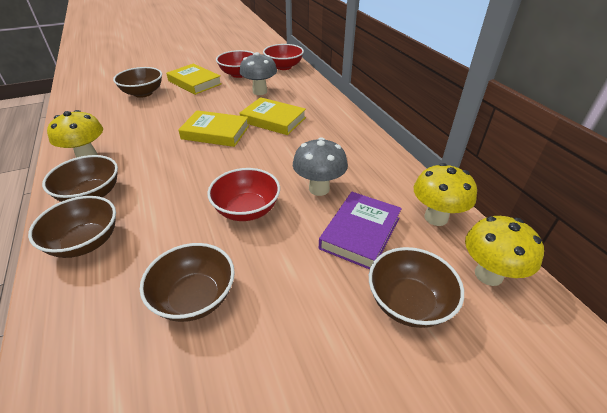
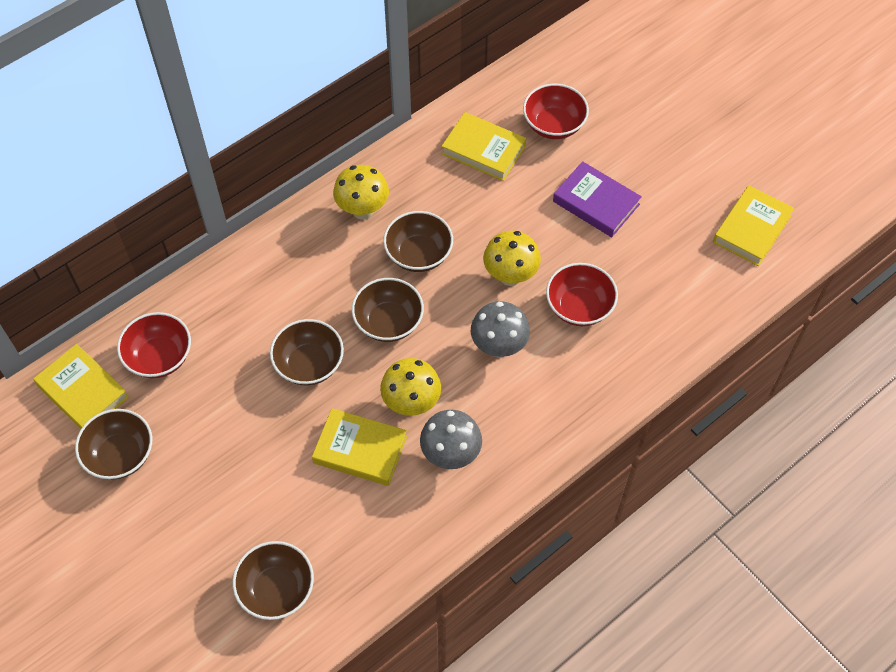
yellow book: 3 -> 4

